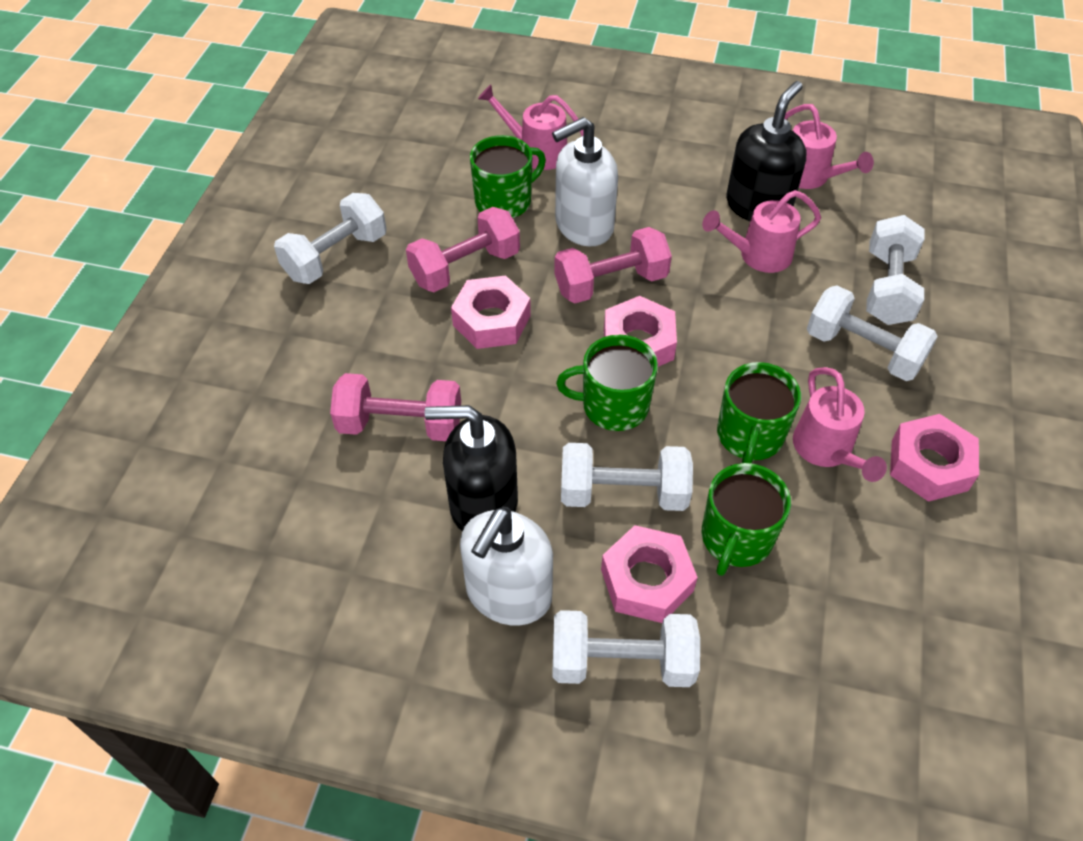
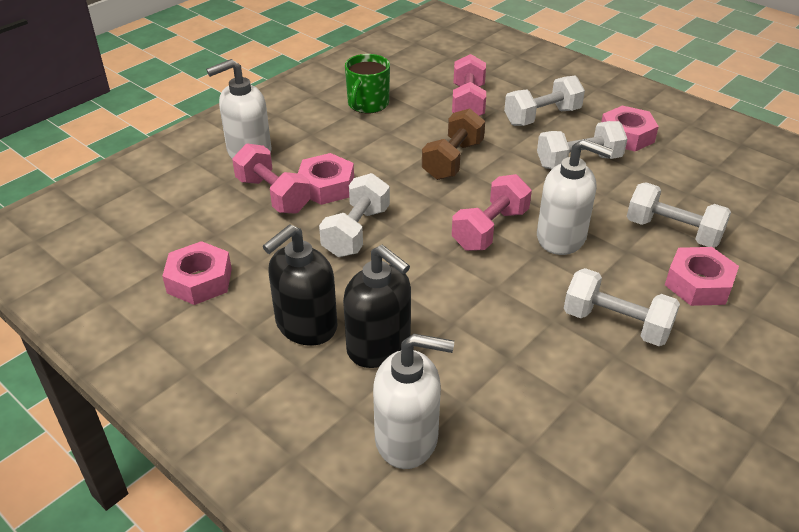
brown dumbbell: 0 -> 1
green mug: 4 -> 1
pink watering can: 4 -> 0
white soap dispenser: 2 -> 3

